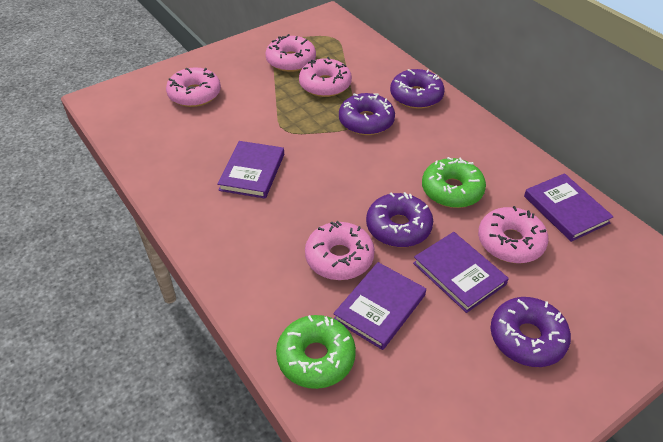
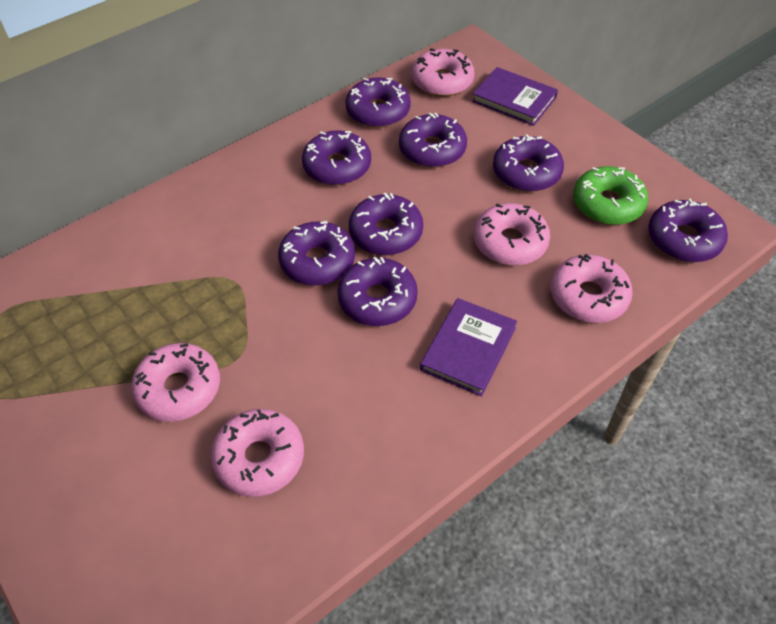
green donut: 2 -> 1
purple book: 4 -> 2
purple donut: 4 -> 8

